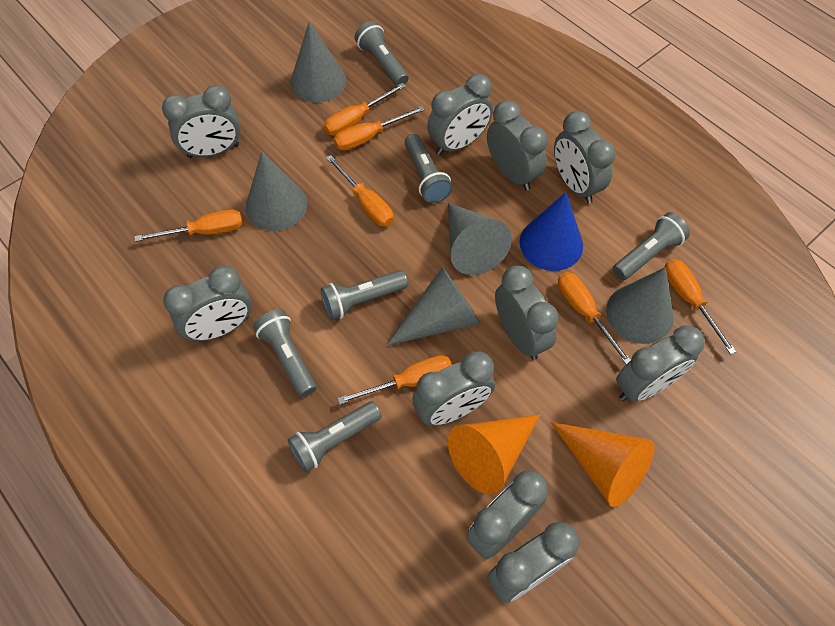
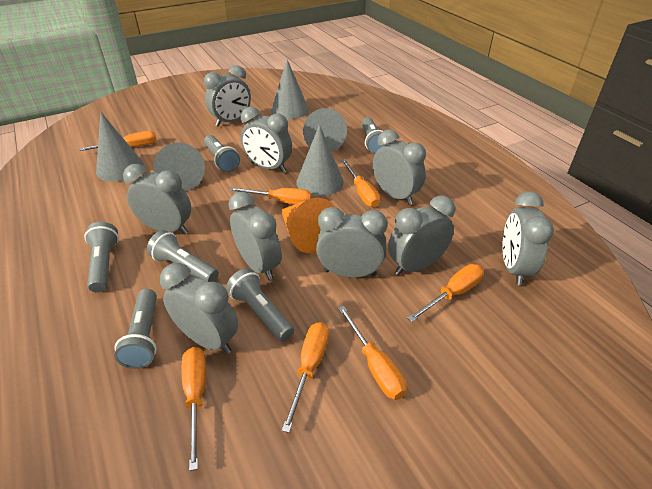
blue cone: 1 -> 0
grey clock: 10 -> 9
orange cone: 2 -> 1

